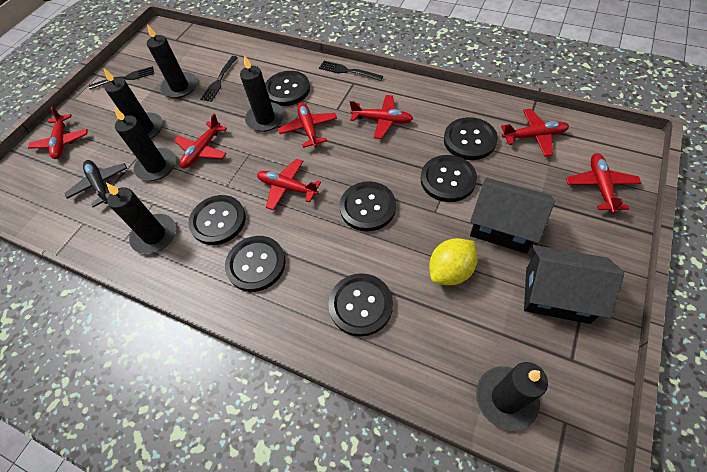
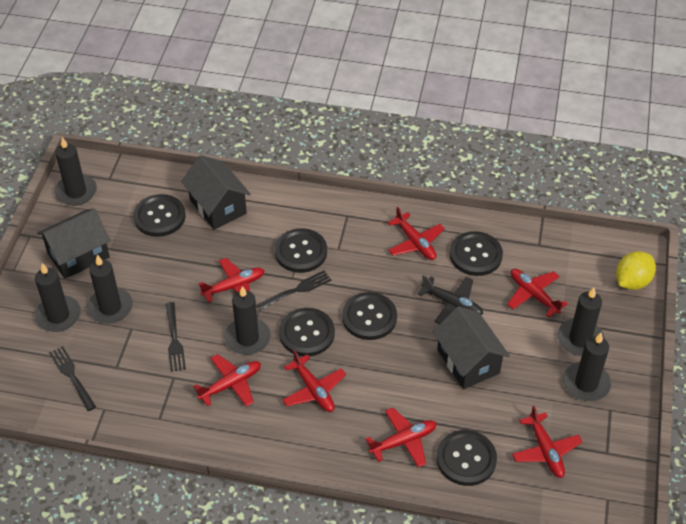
black button: 7 -> 6
black house: 2 -> 3

